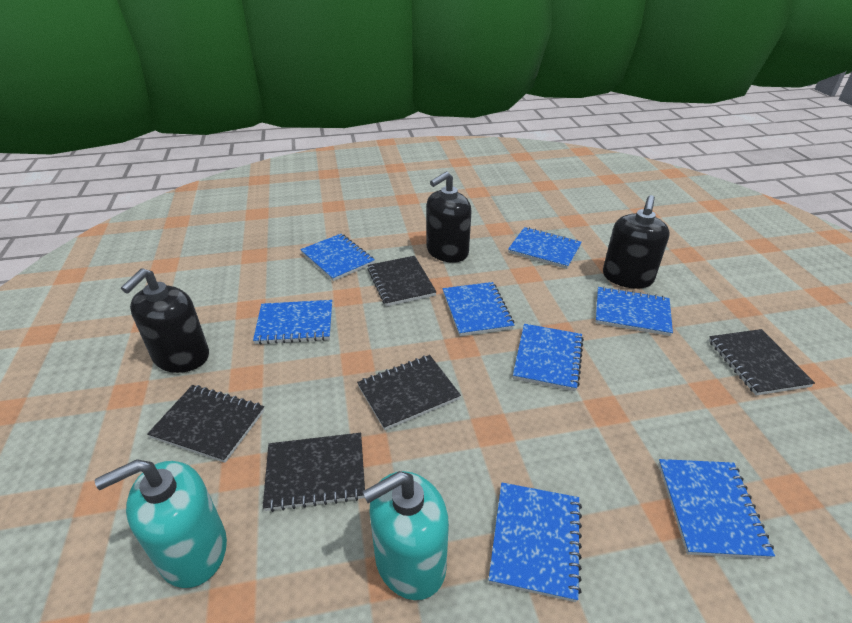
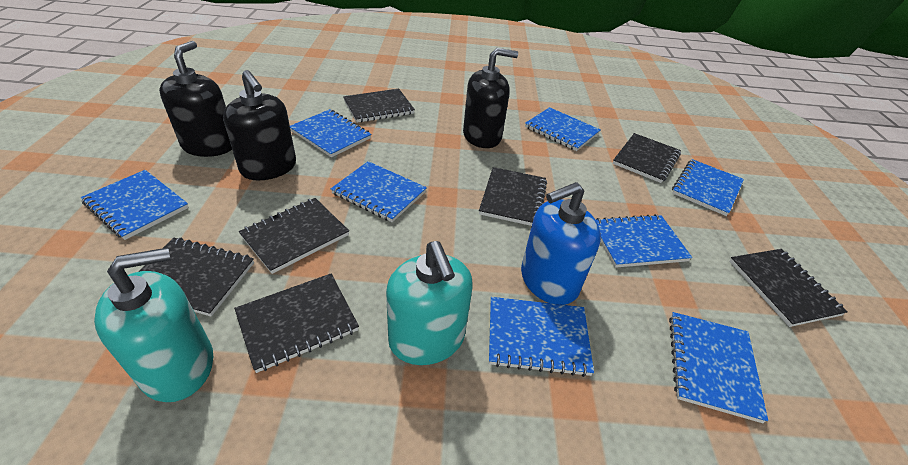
black notebook: 5 -> 7
blue soap dispenser: 0 -> 1

